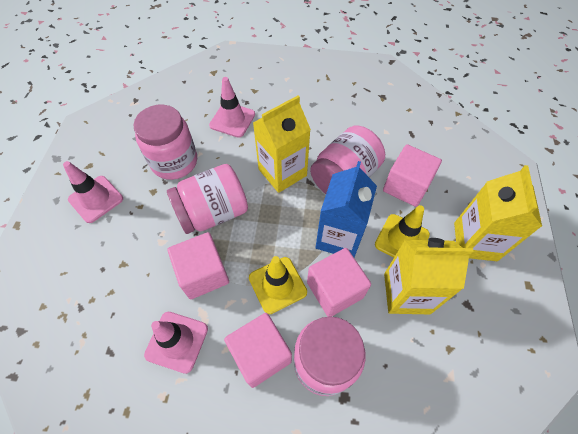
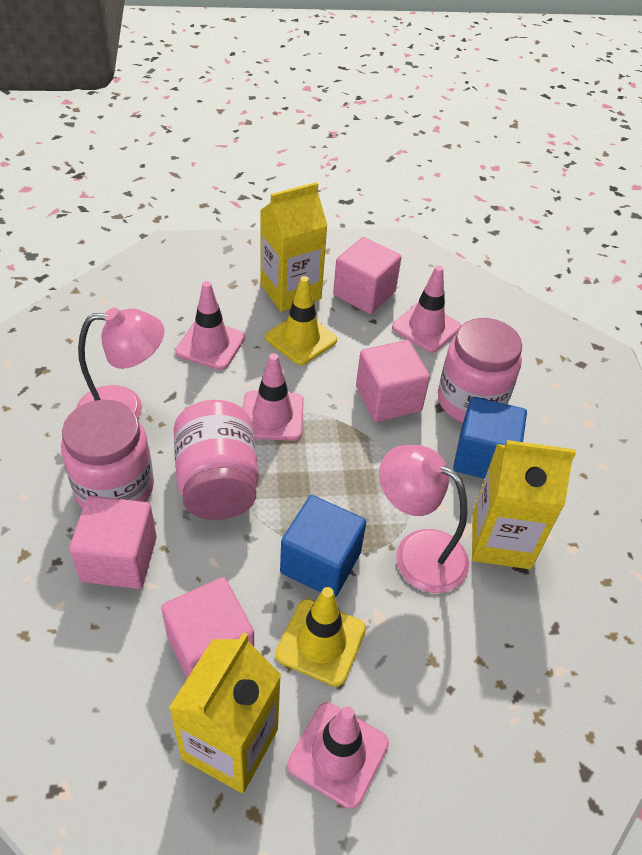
blue carton: 1 -> 0
blue cube: 0 -> 2
pink jar: 4 -> 3
pink lamp: 0 -> 2
pink traffic cone: 3 -> 4

